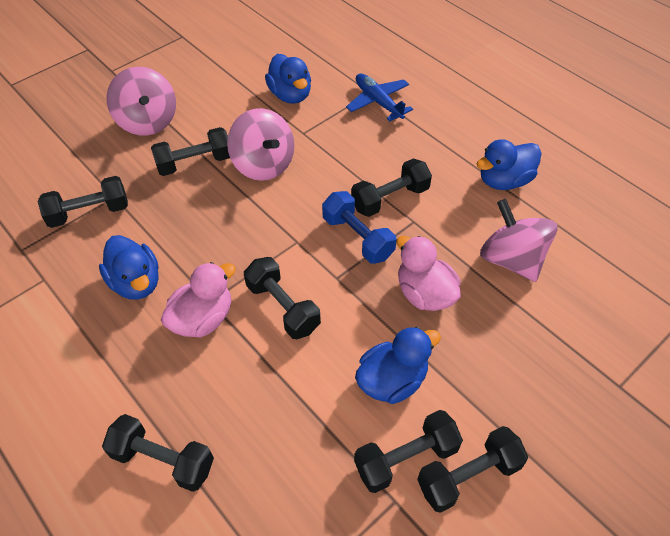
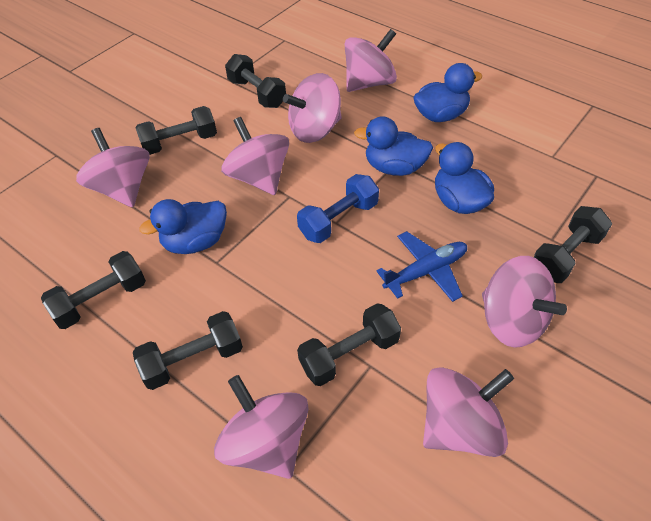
black dumbbell: 7 -> 6
pink duck: 2 -> 0
pink spinning top: 3 -> 7

